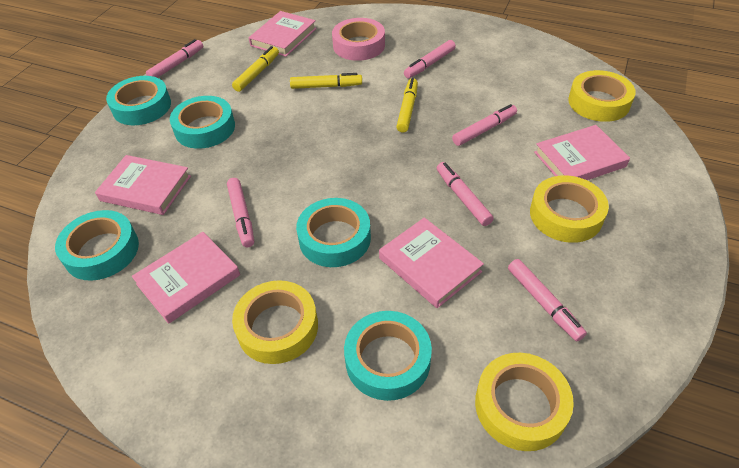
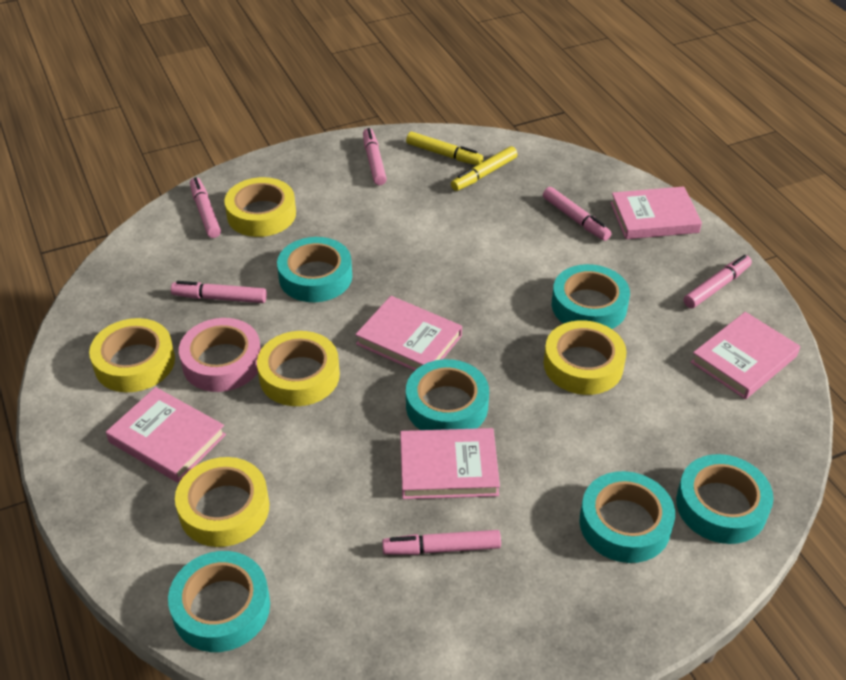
turquoise tape: 5 -> 6
yellow marker: 3 -> 2
yellow tape: 4 -> 5

